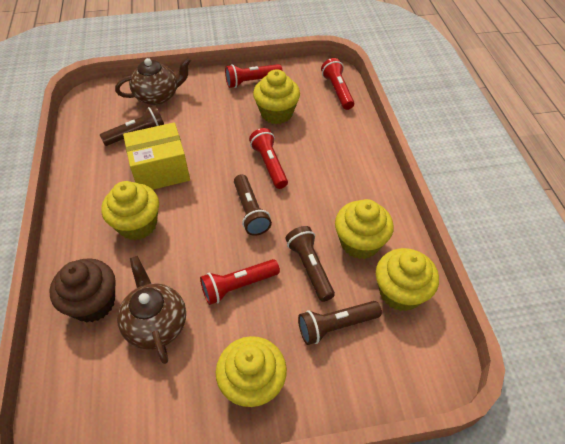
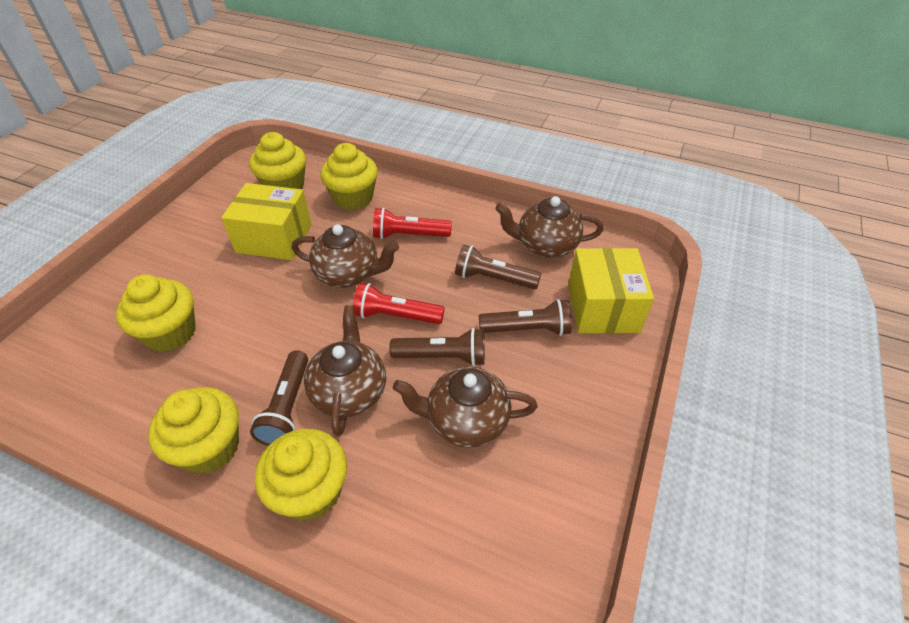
brown cupcake: 1 -> 0
brown teapot: 2 -> 4
red flashlight: 4 -> 2
yellow box: 1 -> 2

